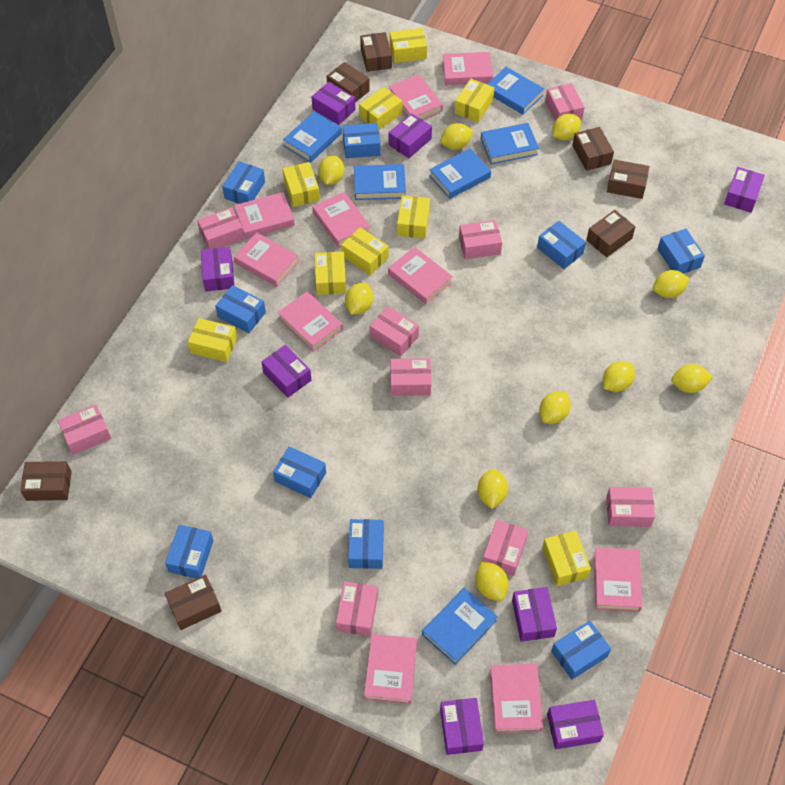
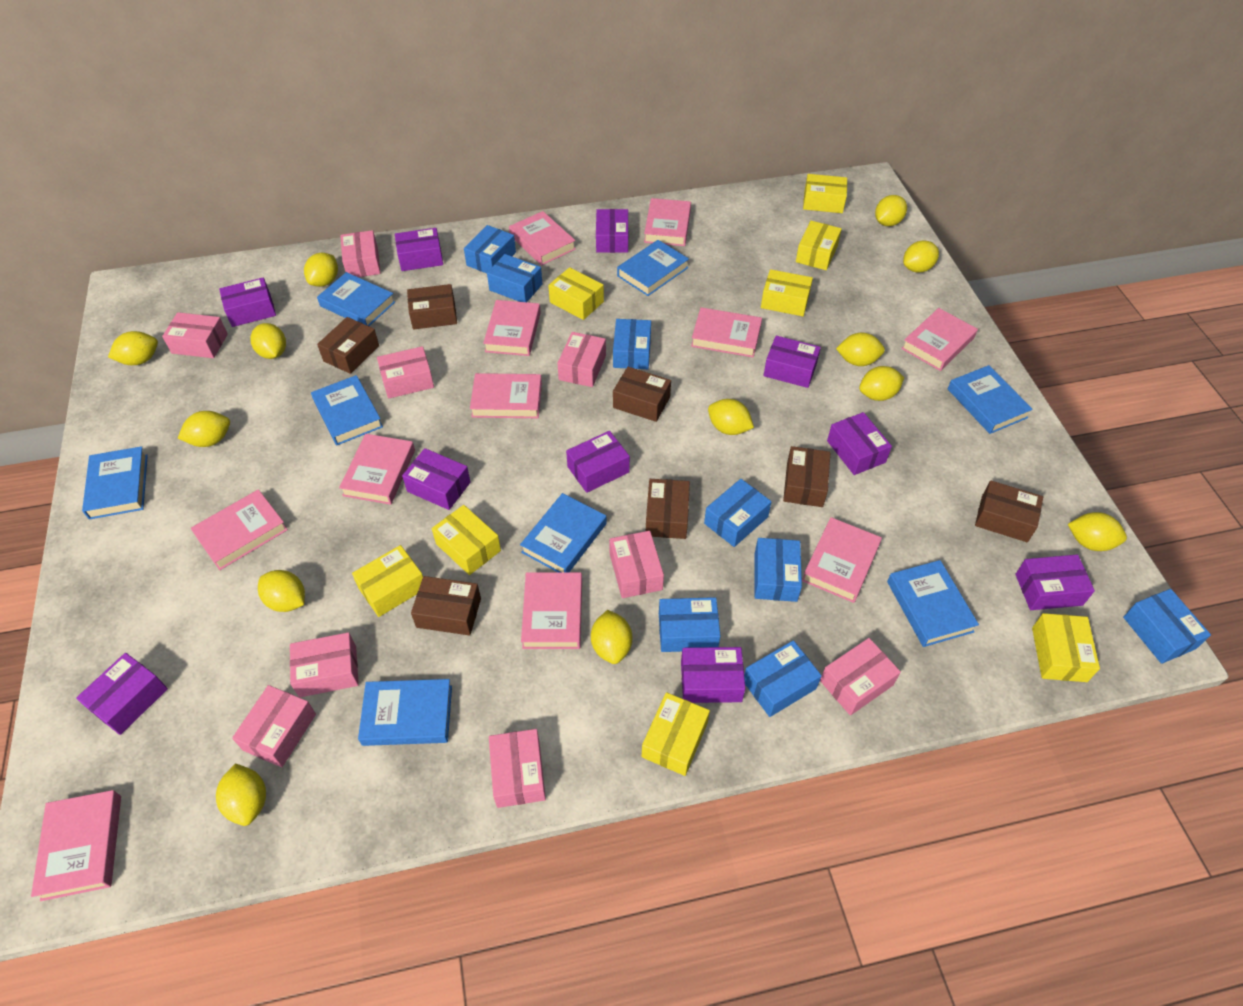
blue book: 6 -> 8
blue box: 9 -> 8
pink book: 10 -> 11
purple box: 8 -> 10
yellow box: 9 -> 8
yellow lemon: 10 -> 13

